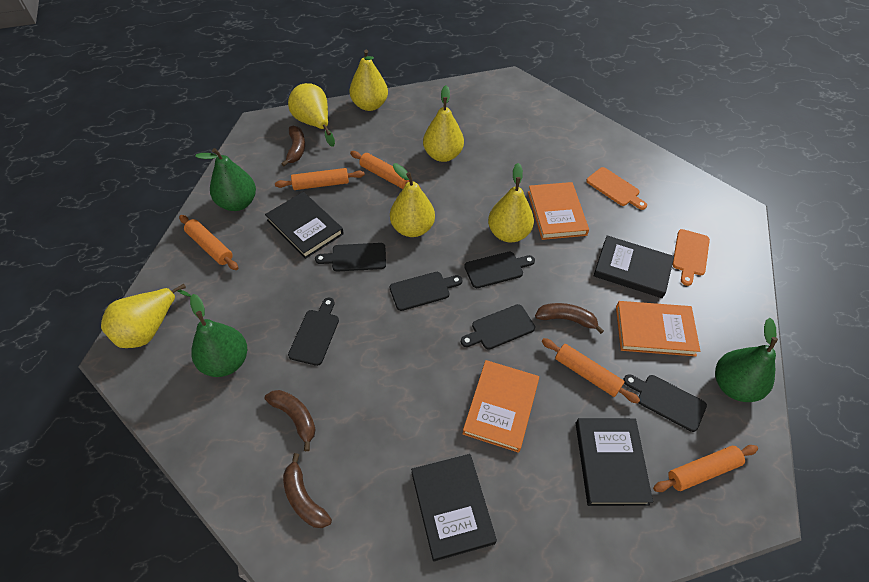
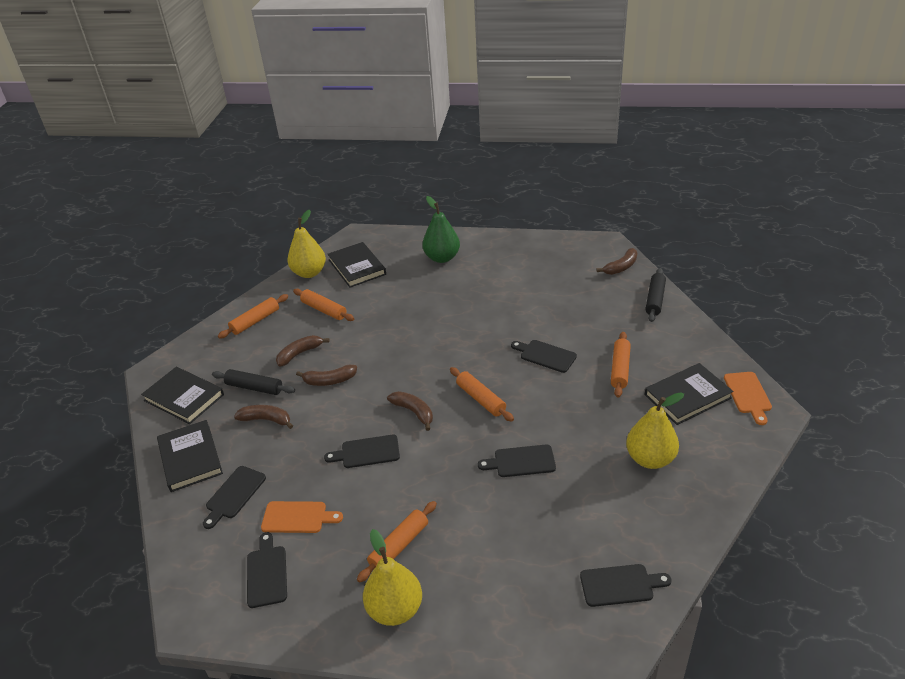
black rolling pin: 0 -> 2
brown banana: 4 -> 5
green pear: 3 -> 1
orange book: 3 -> 0
yellow pear: 6 -> 3

